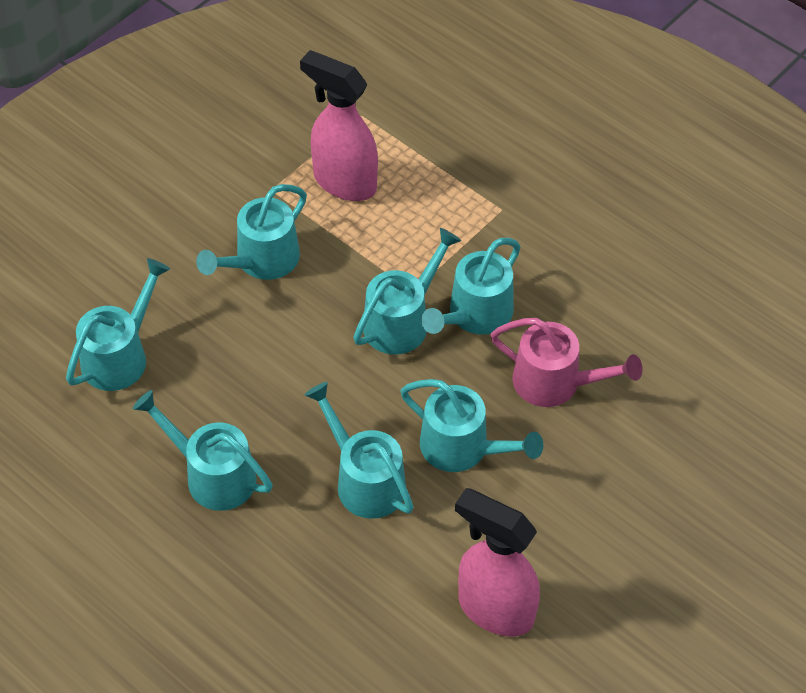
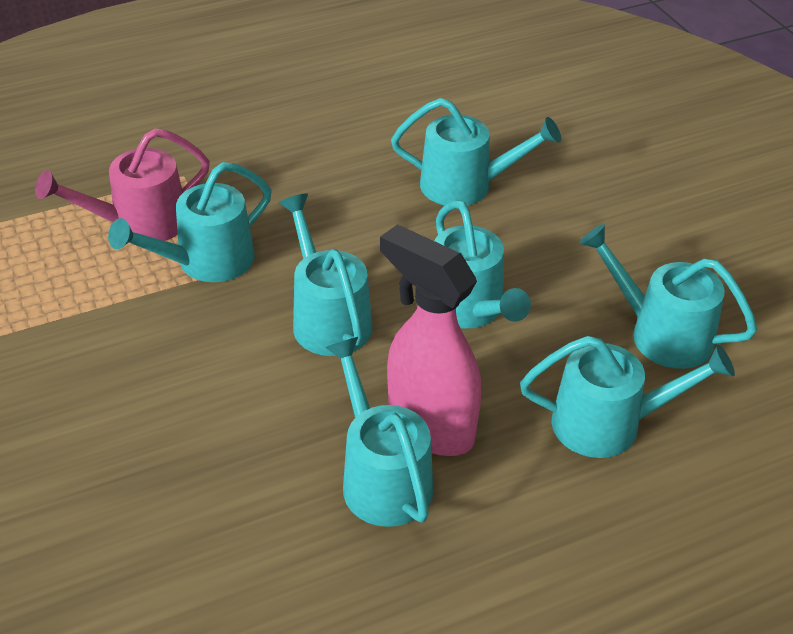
pink spray bottle: 2 -> 1

